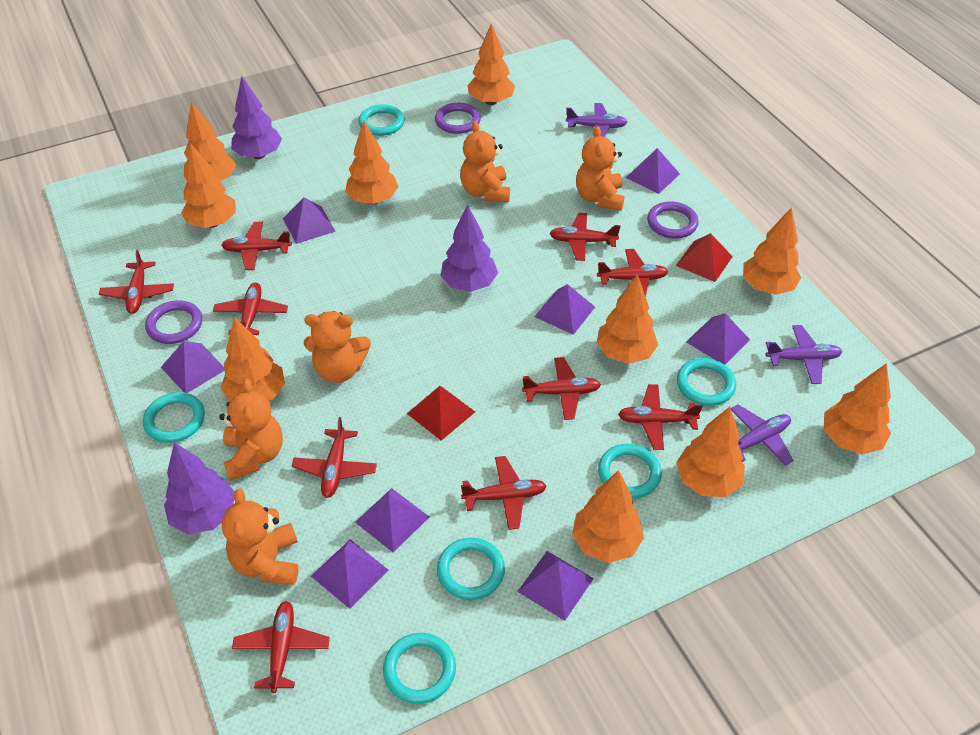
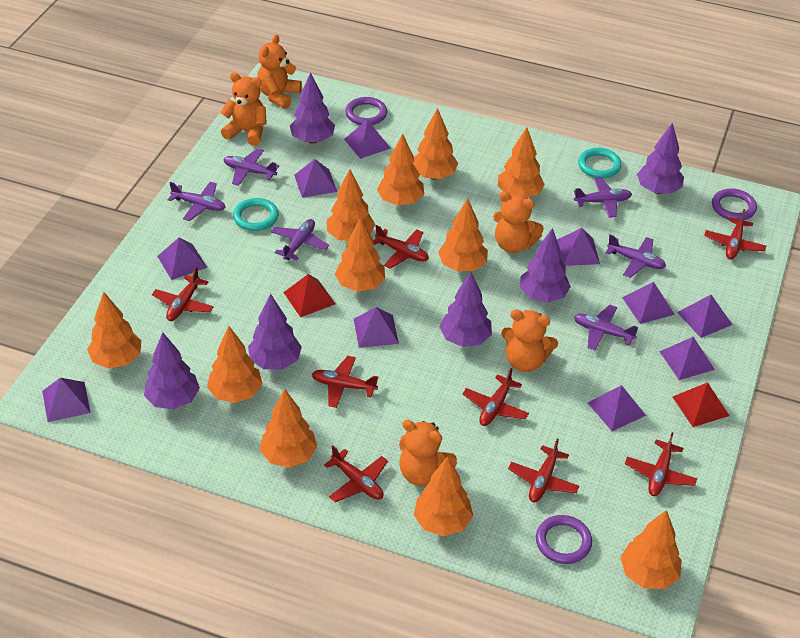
orange tree: 10 -> 11
purple plane: 3 -> 6
purple pyramid: 8 -> 10
purple tree: 3 -> 6
red plane: 10 -> 8
turquoise ring: 6 -> 2

